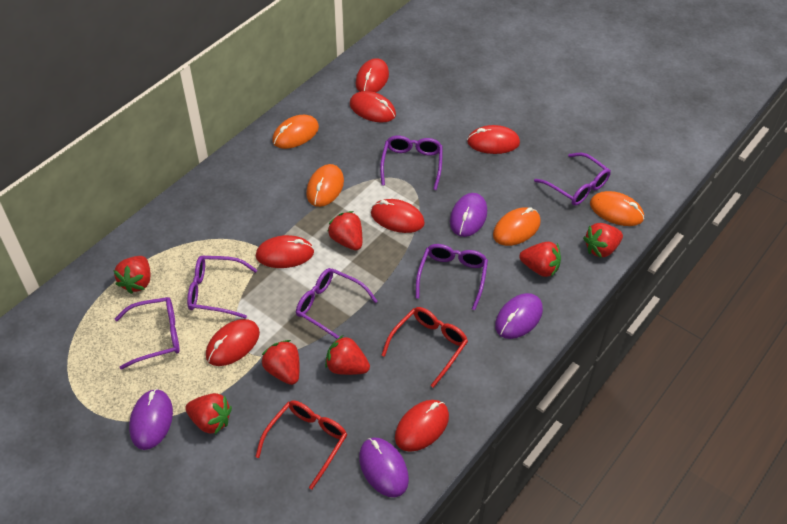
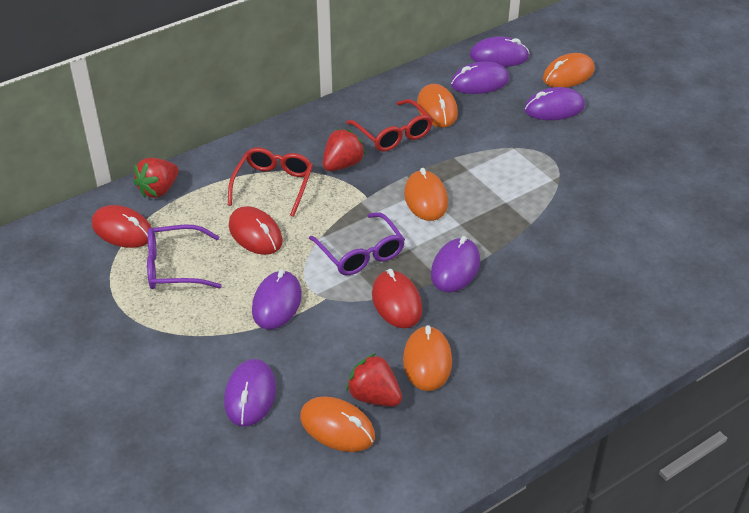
orange mouse: 4 -> 5
purple glasses: 6 -> 2
purple mouse: 4 -> 6
red mouse: 7 -> 3
red strawberry: 7 -> 3

